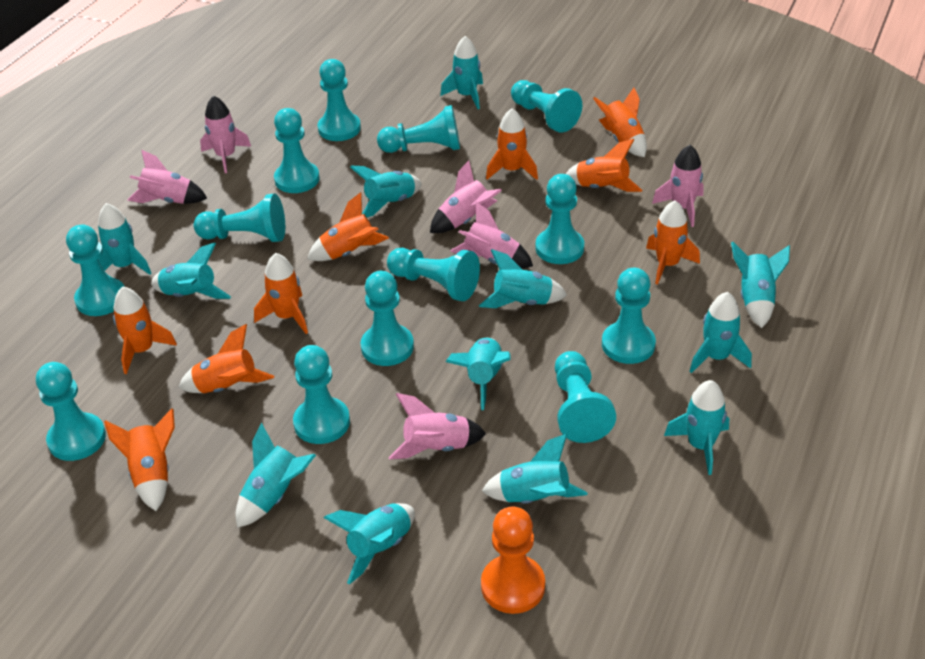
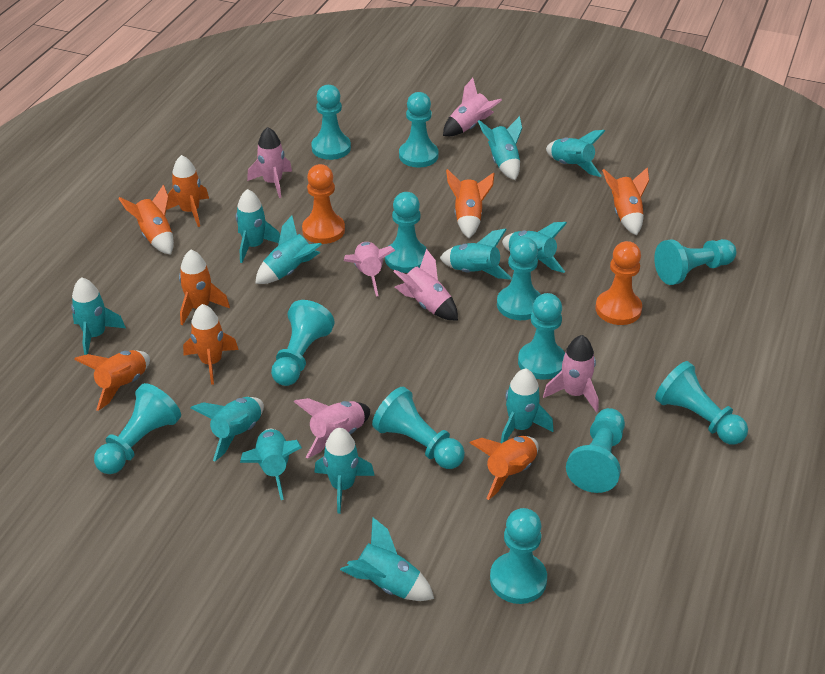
orange pawn: 1 -> 2
orange rocket: 9 -> 8
turquoise pawn: 13 -> 12

